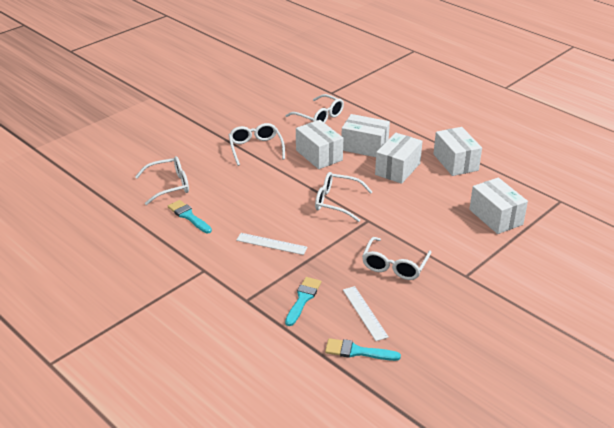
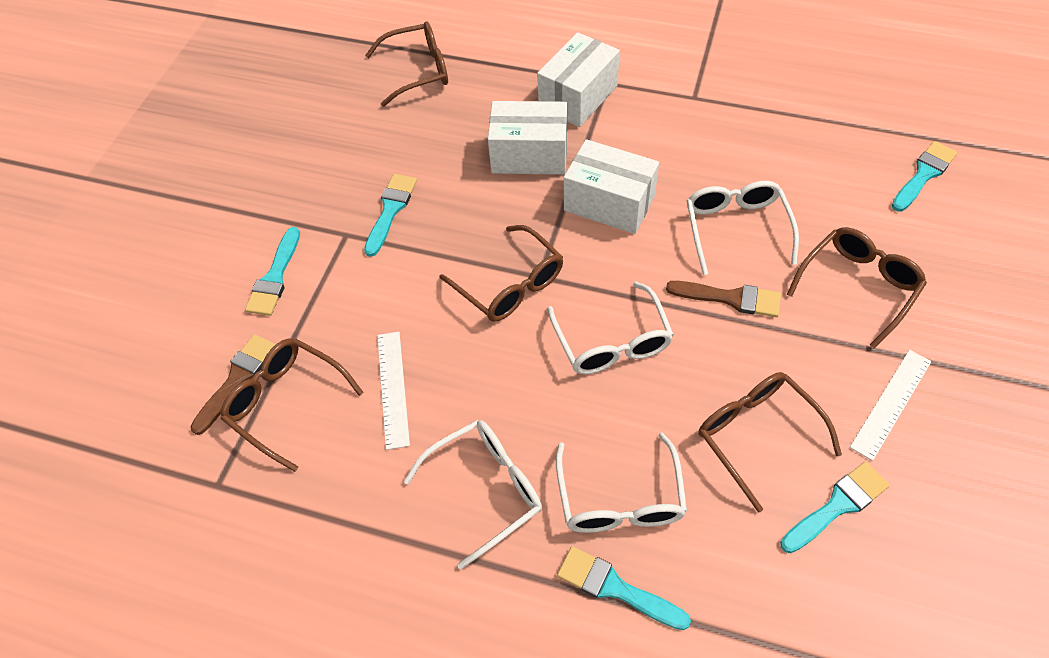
brown brush: 0 -> 2
brown glasses: 0 -> 5
turquoise brush: 3 -> 5
white box: 5 -> 3
white glasses: 5 -> 4

